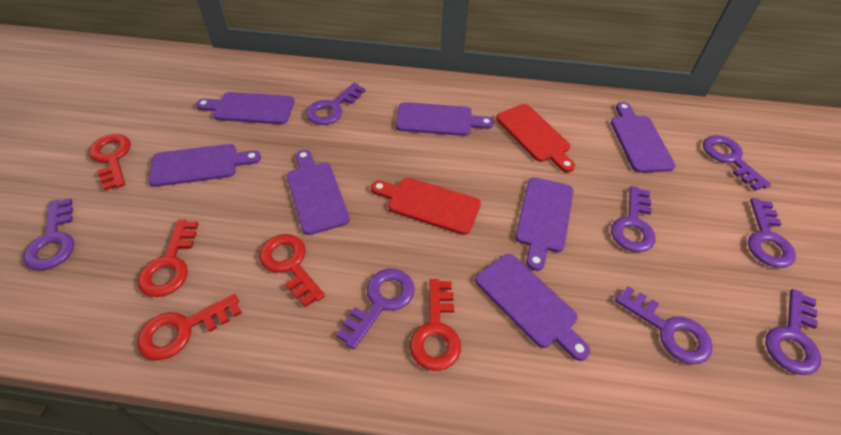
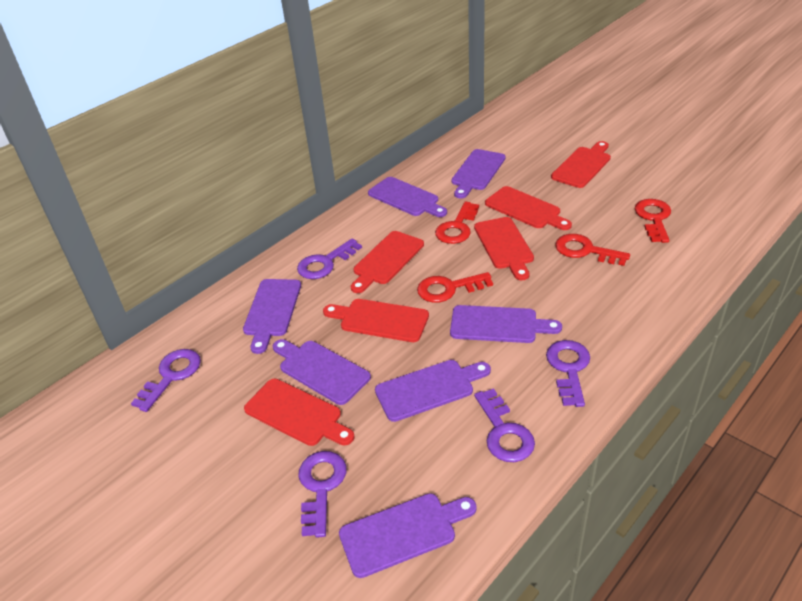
purple key: 8 -> 5
red cutting board: 2 -> 6
red key: 5 -> 4

